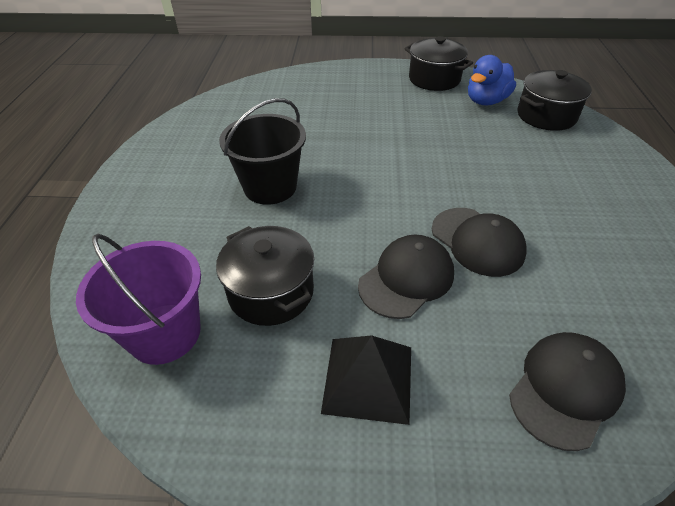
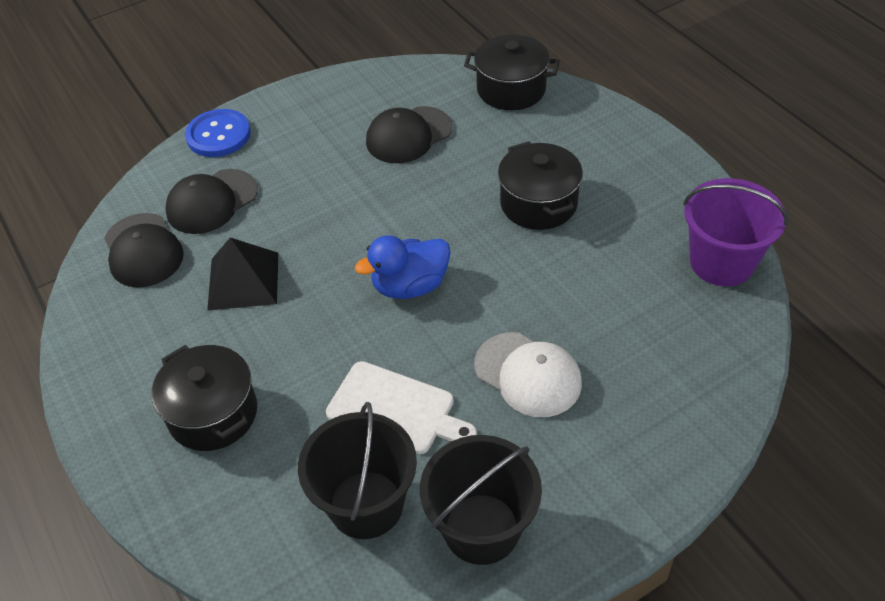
black bucket: 1 -> 2
blue button: 0 -> 1
white cap: 0 -> 1
white cutting board: 0 -> 1

